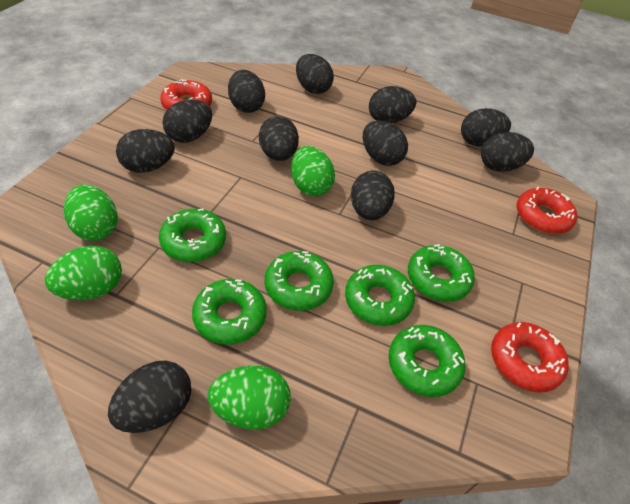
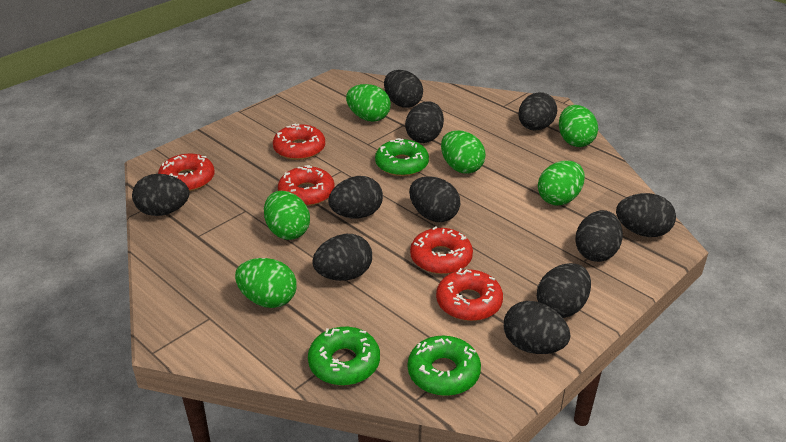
green donut: 6 -> 3
green egg: 4 -> 6
red donut: 3 -> 5

